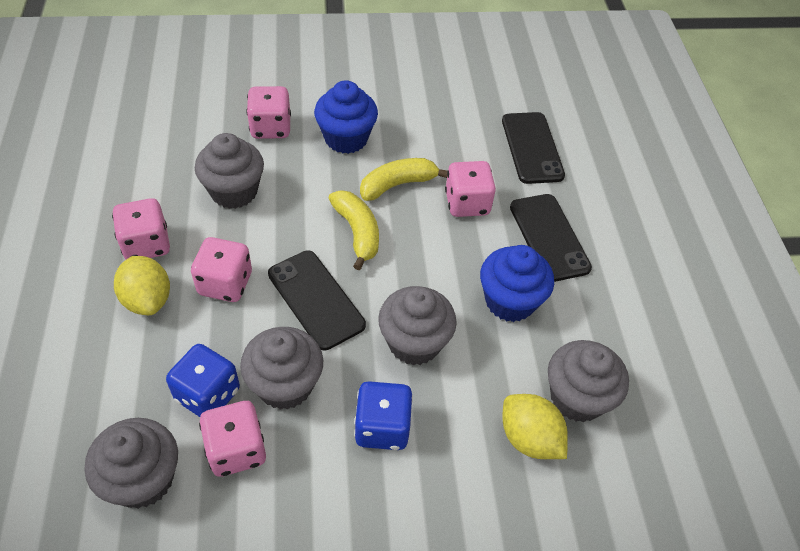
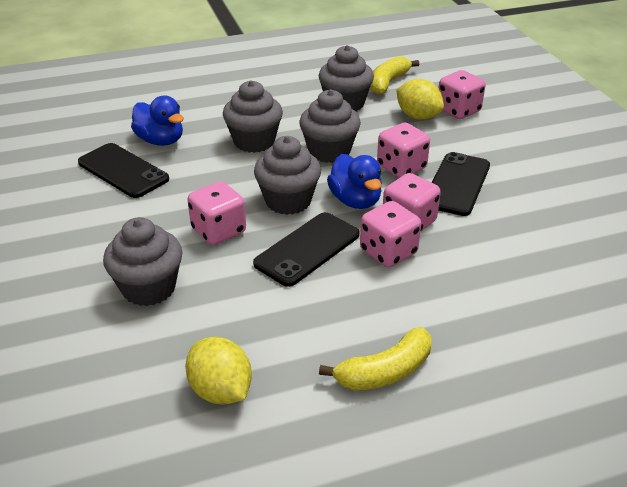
blue cupcake: 2 -> 0
blue dice: 2 -> 0
blue duck: 0 -> 2

